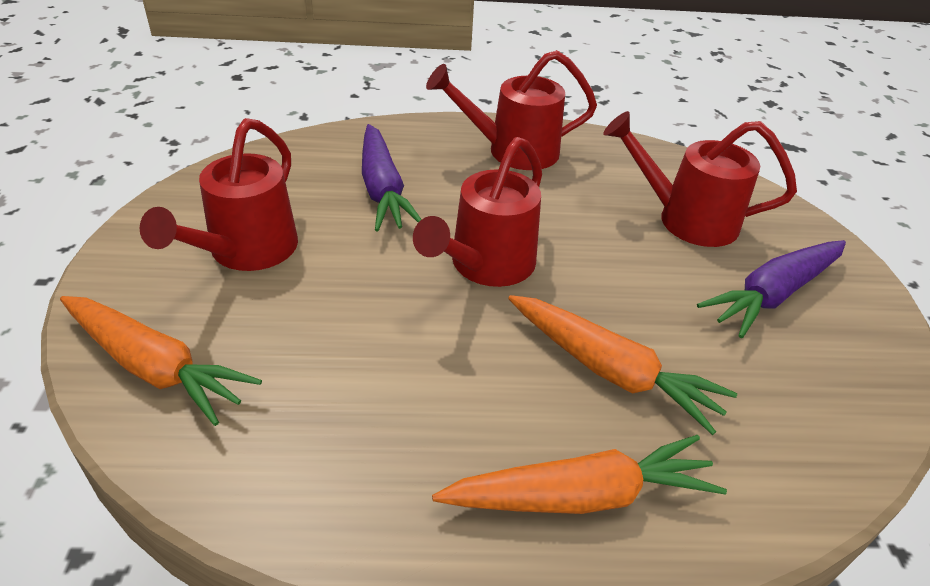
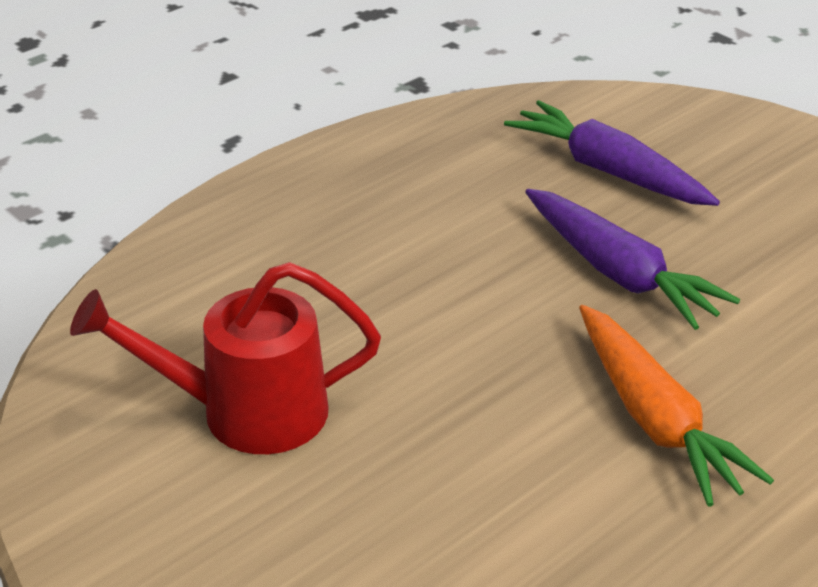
orange carrot: 3 -> 1
red watering can: 4 -> 1

